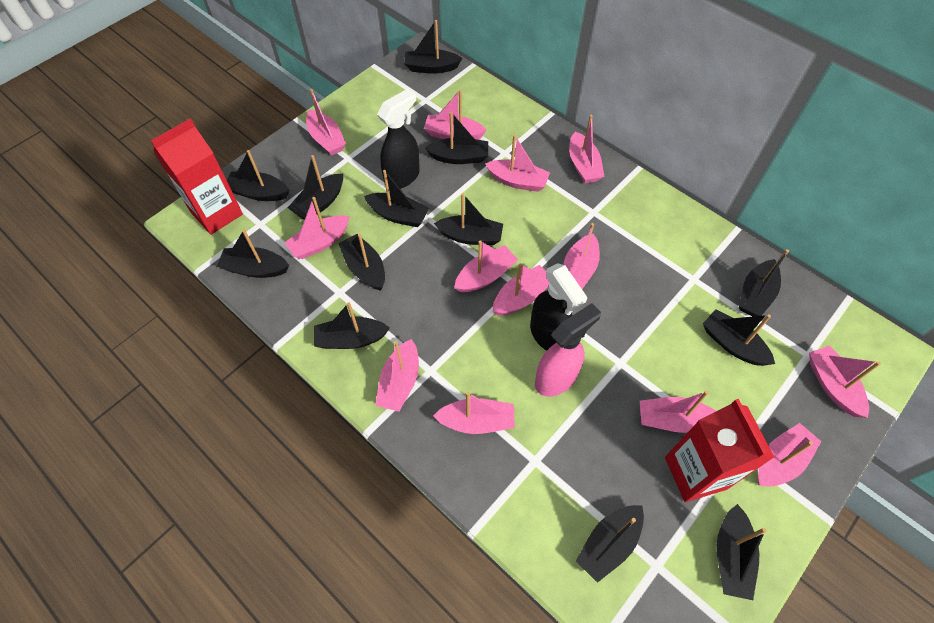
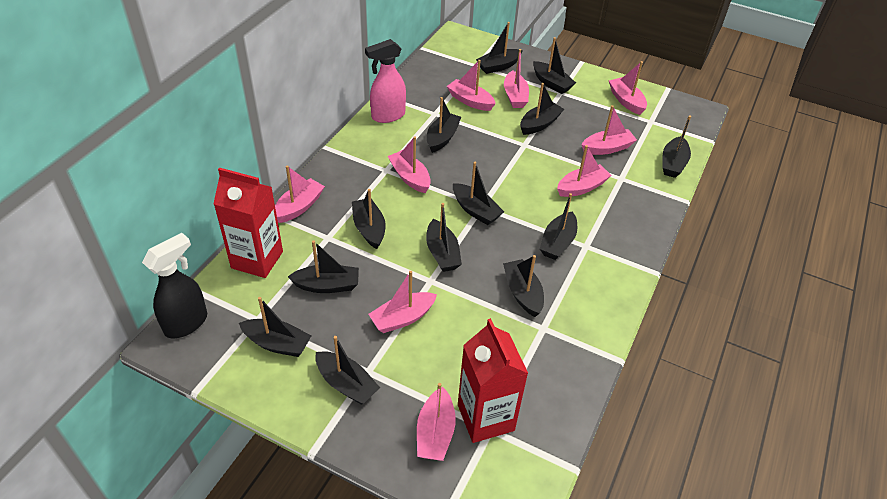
black spray bottle: 2 -> 1
pink boat: 13 -> 9

